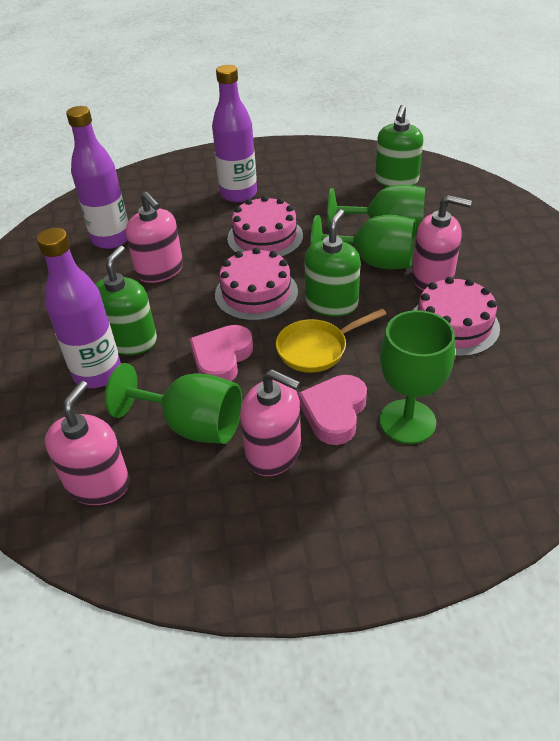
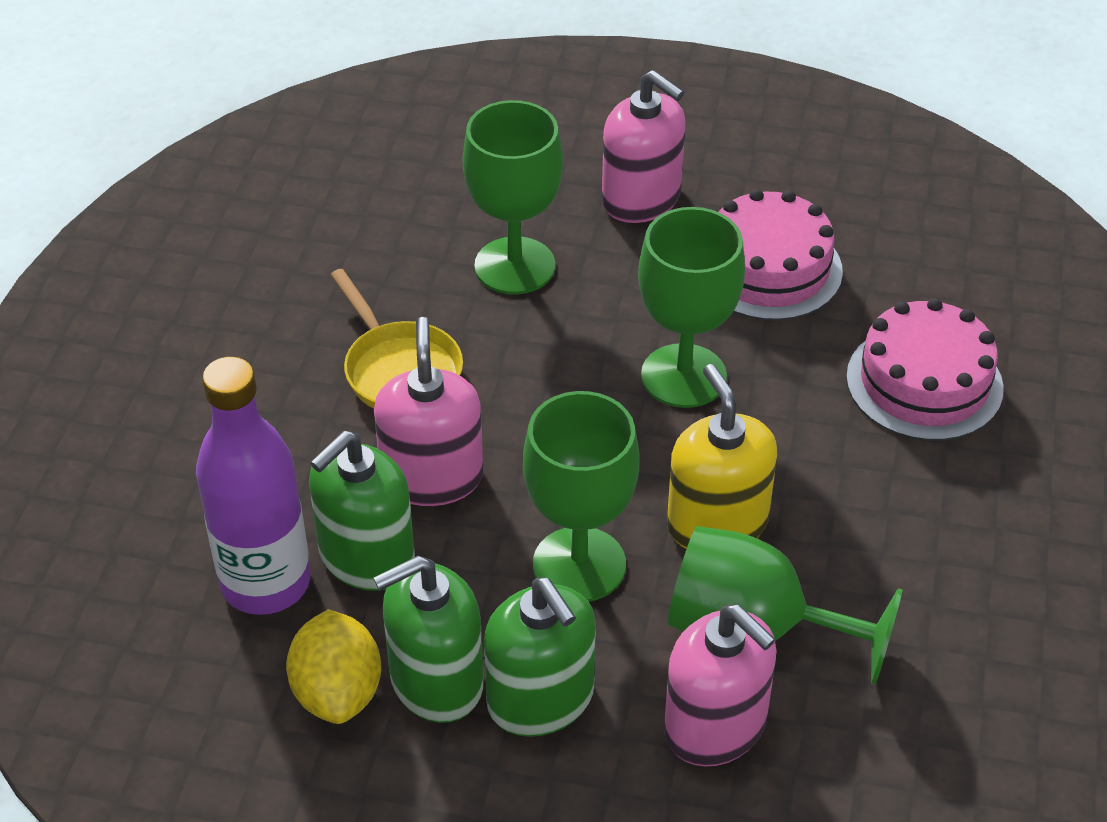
pink cake: 3 -> 2
pink heart: 2 -> 0
pink soap dispenser: 4 -> 3
purple bottle: 3 -> 1
yellow lemon: 0 -> 1
yellow soap dispenser: 0 -> 1

